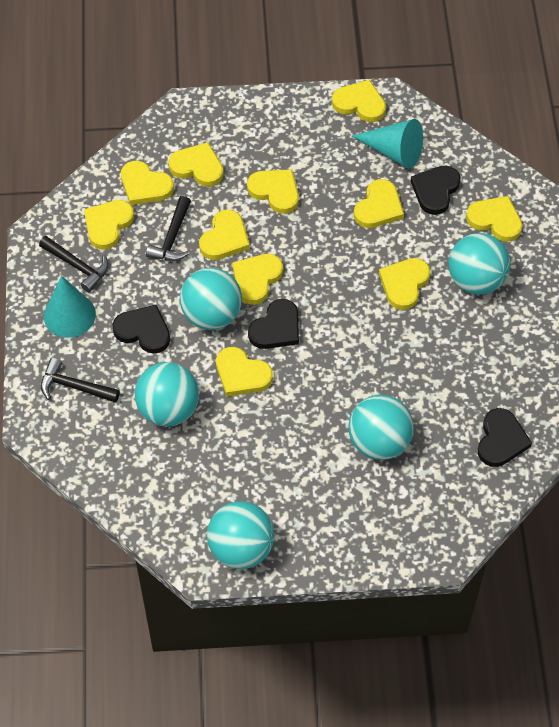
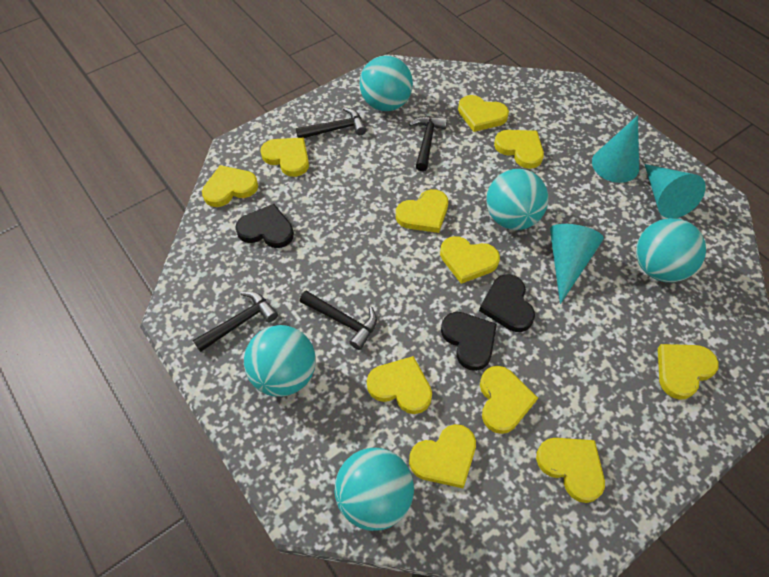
black hammer: 3 -> 4
black heart: 4 -> 3
turquoise cone: 2 -> 3

